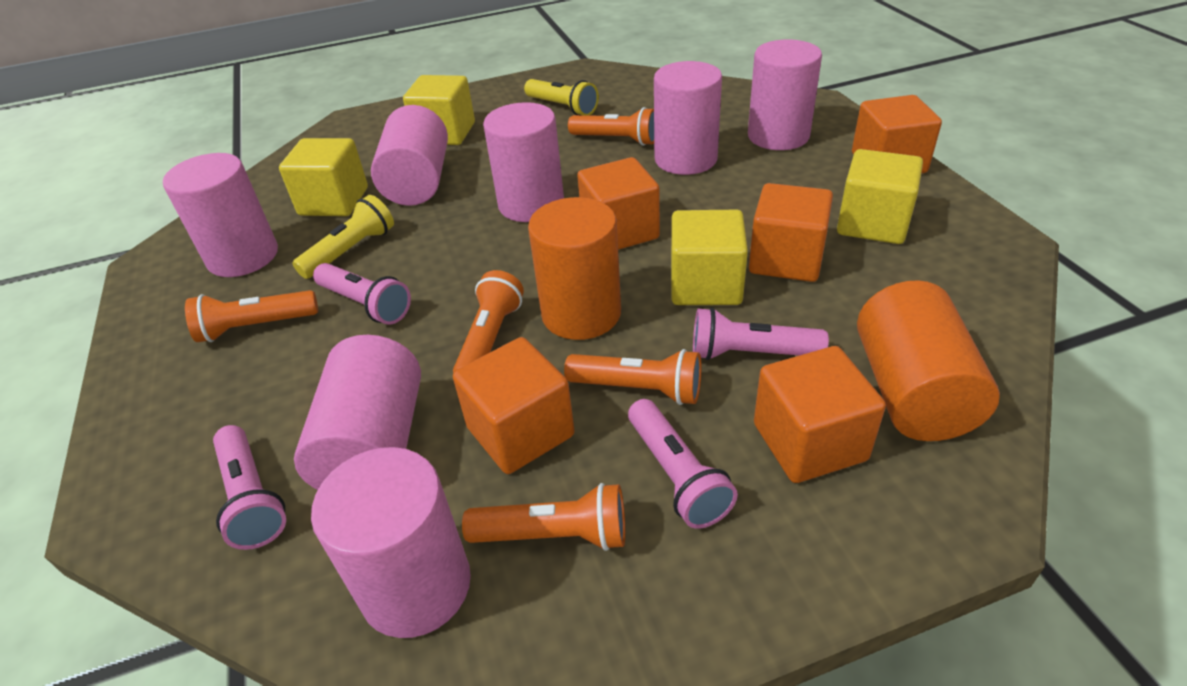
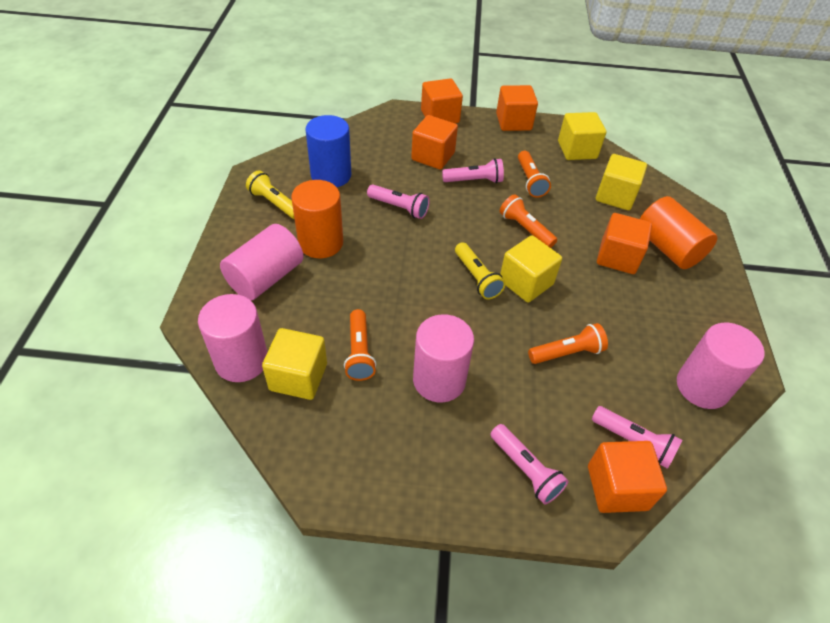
blue cylinder: 0 -> 1
orange flashlight: 5 -> 4
pink cylinder: 7 -> 4

